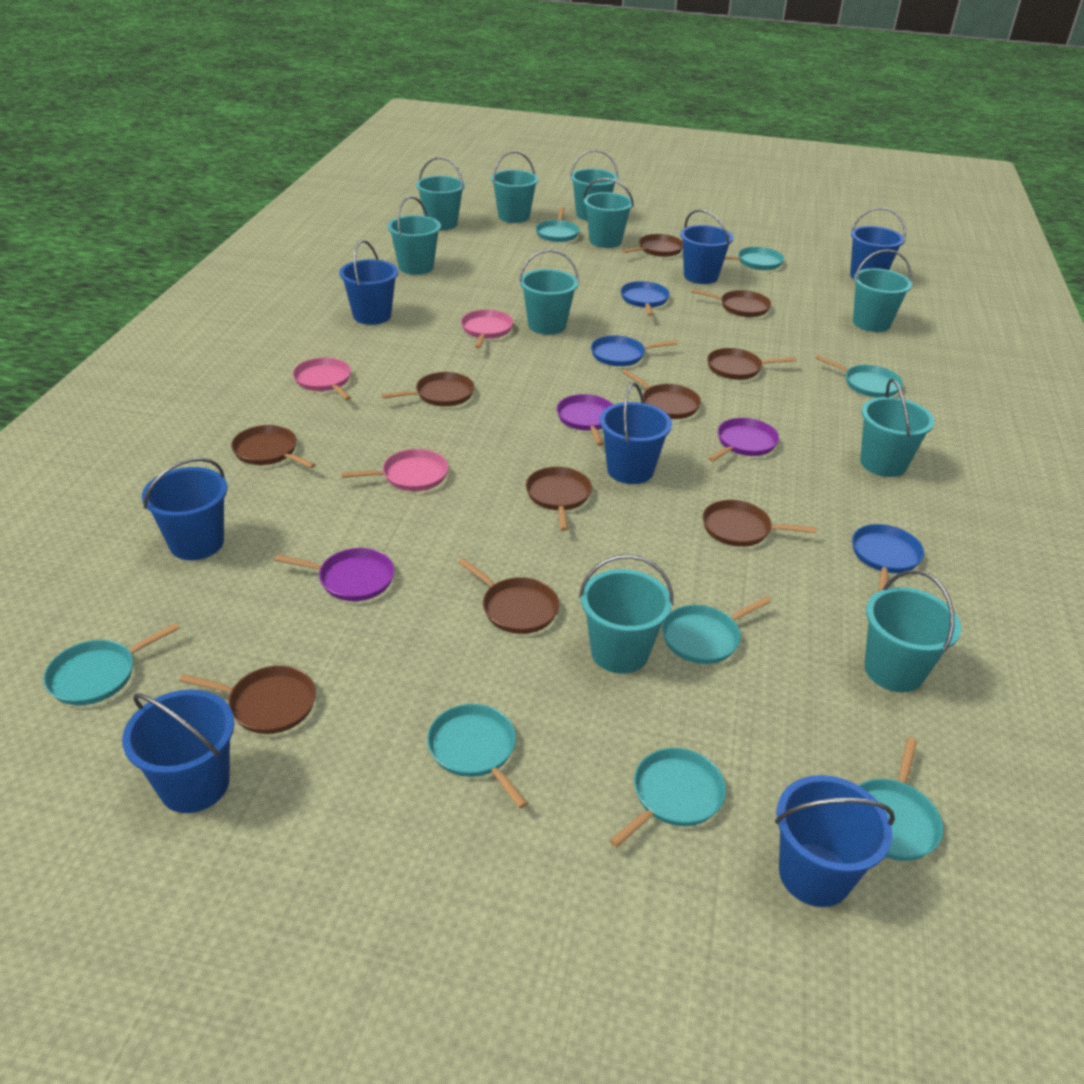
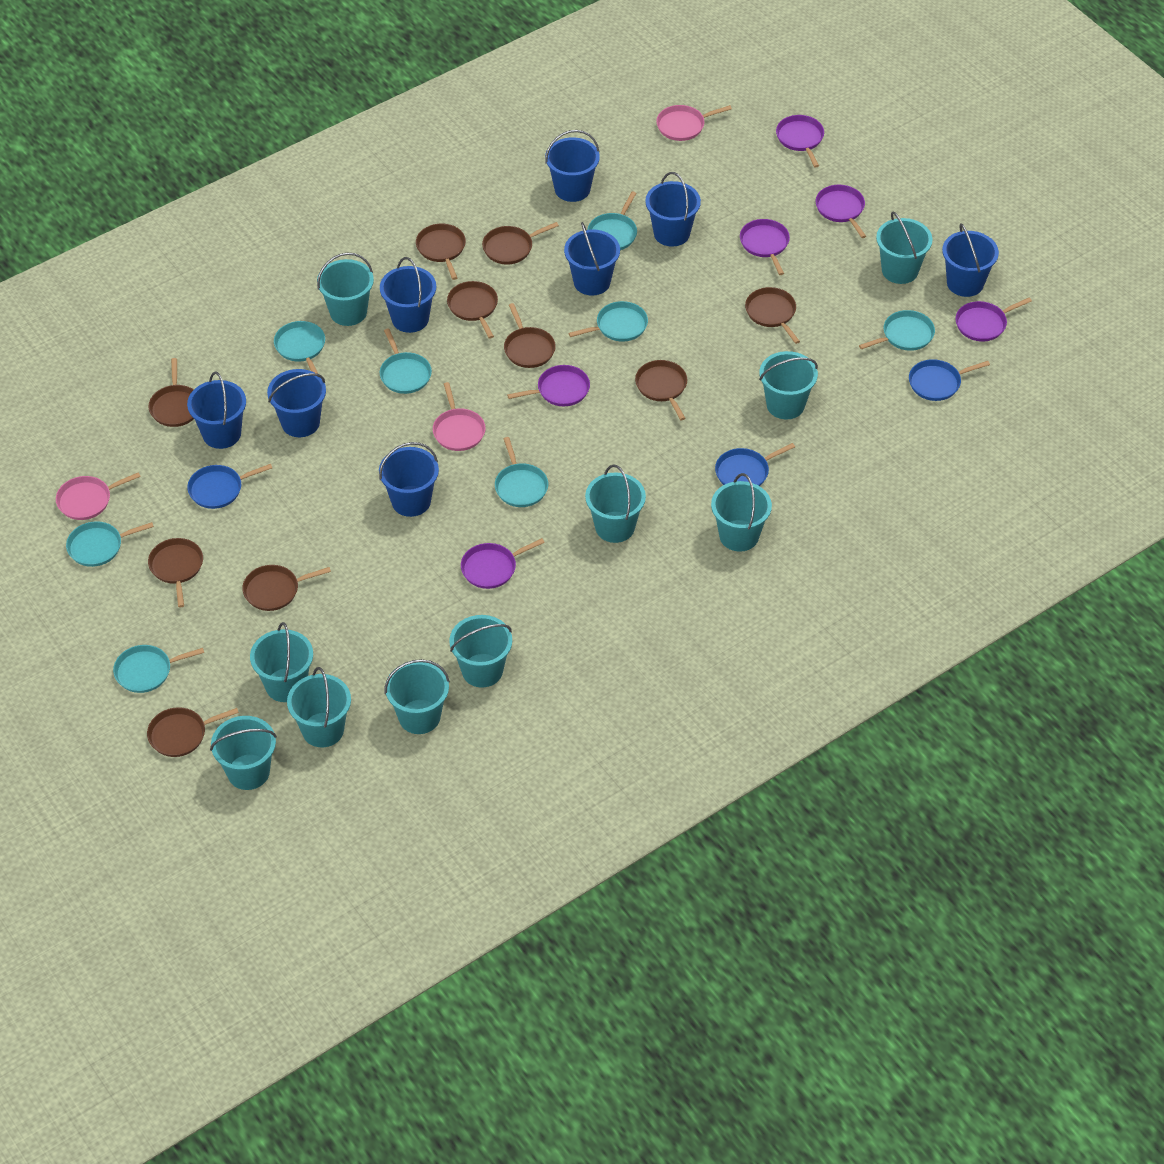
blue bucket: 7 -> 8
purple pan: 3 -> 6

